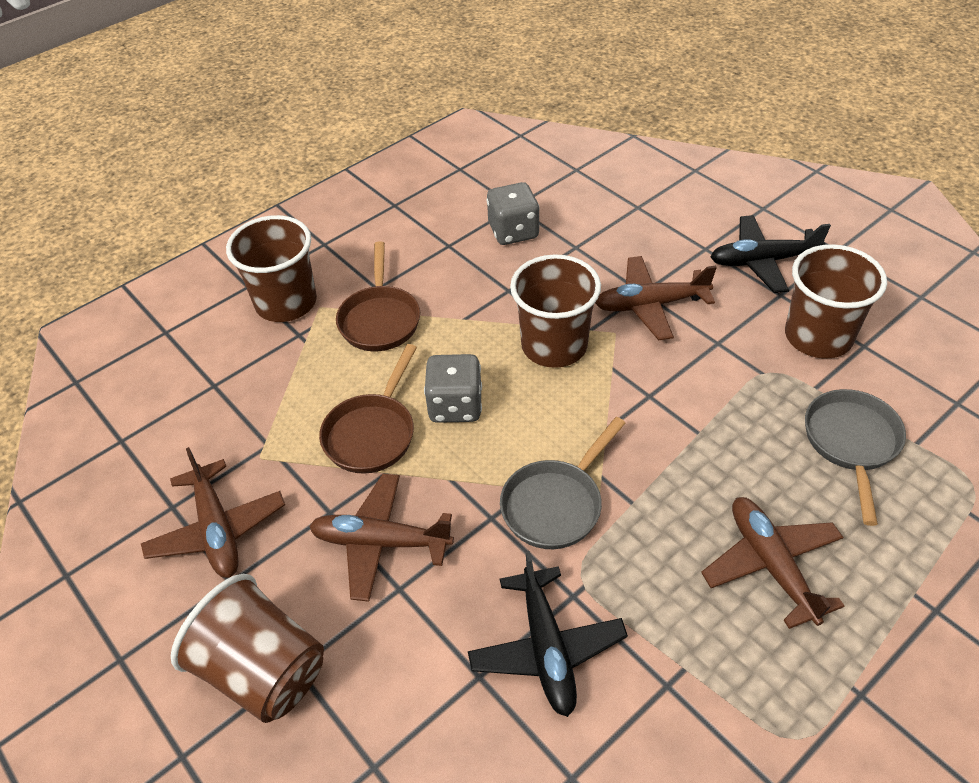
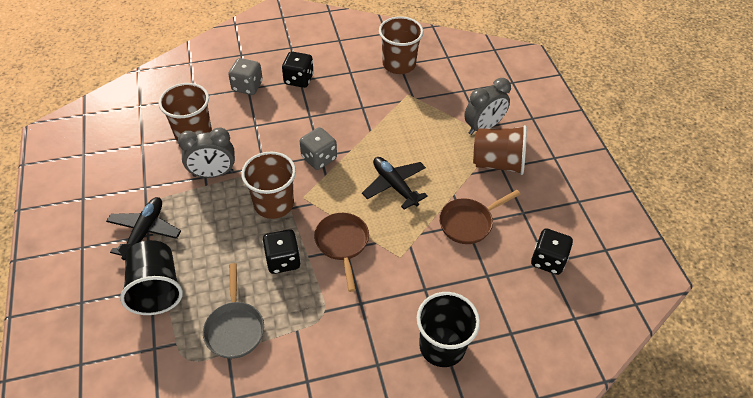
black cup: 0 -> 2
black dice: 0 -> 3
brown plane: 4 -> 0
grey clock: 0 -> 2
grey pan: 2 -> 1

